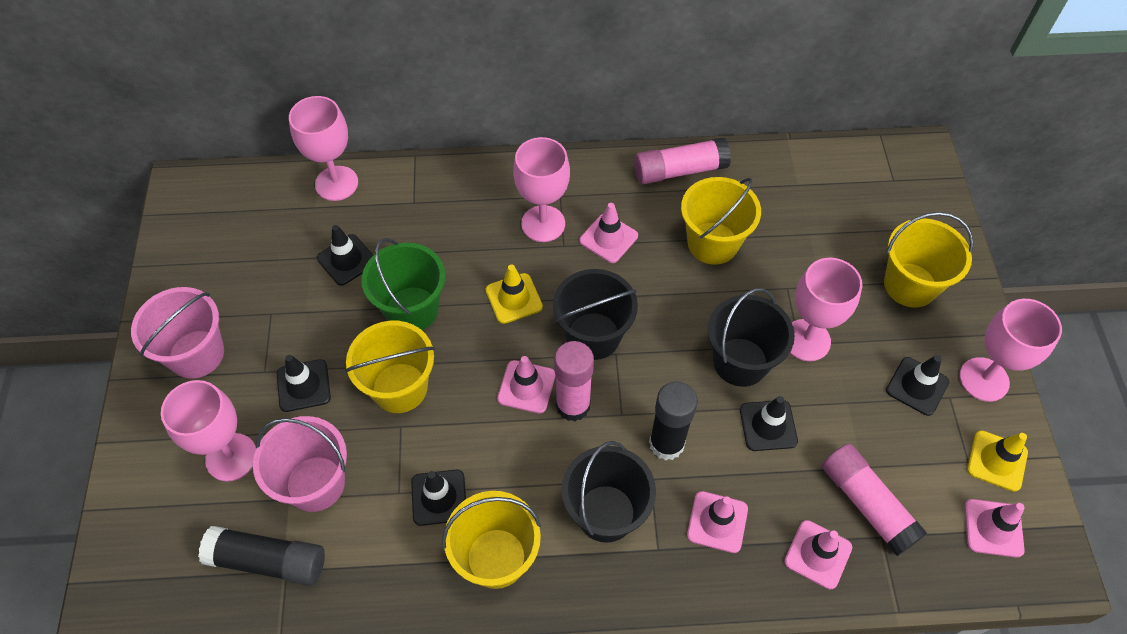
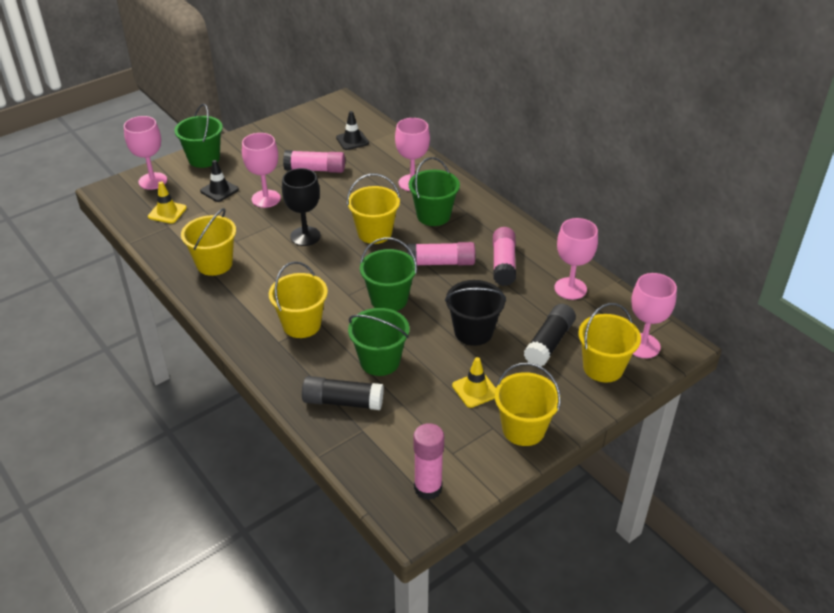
black bucket: 3 -> 1
black goblet: 0 -> 1
black traffic cone: 5 -> 2
green bucket: 1 -> 4
pink bucket: 2 -> 0
pink glue stick: 3 -> 4
pink traffic cone: 5 -> 0
yellow bucket: 4 -> 5

